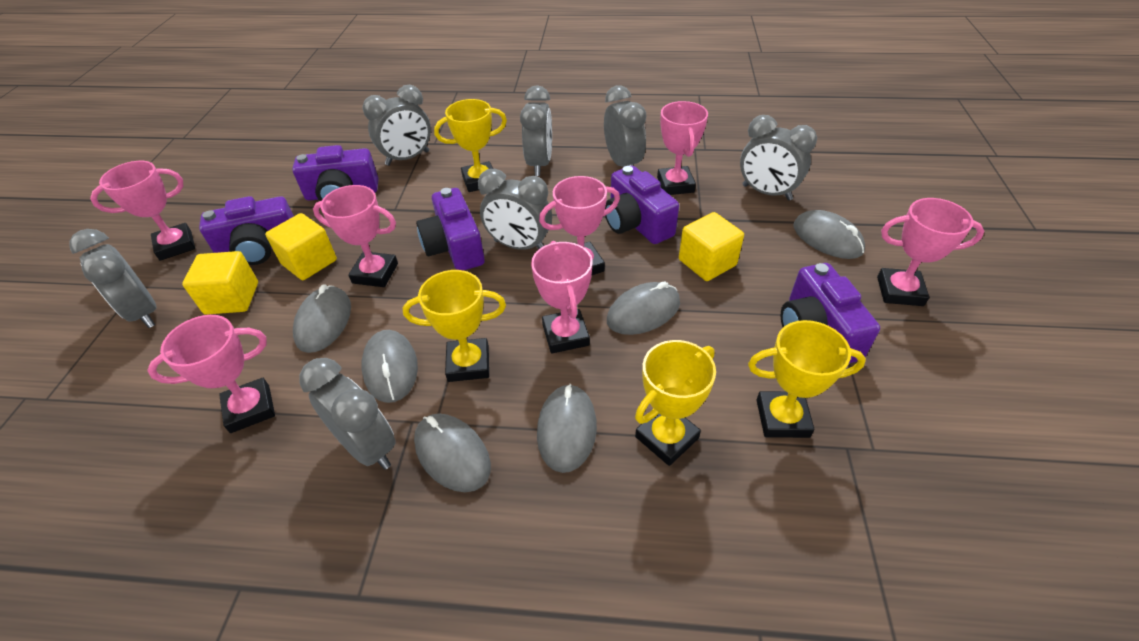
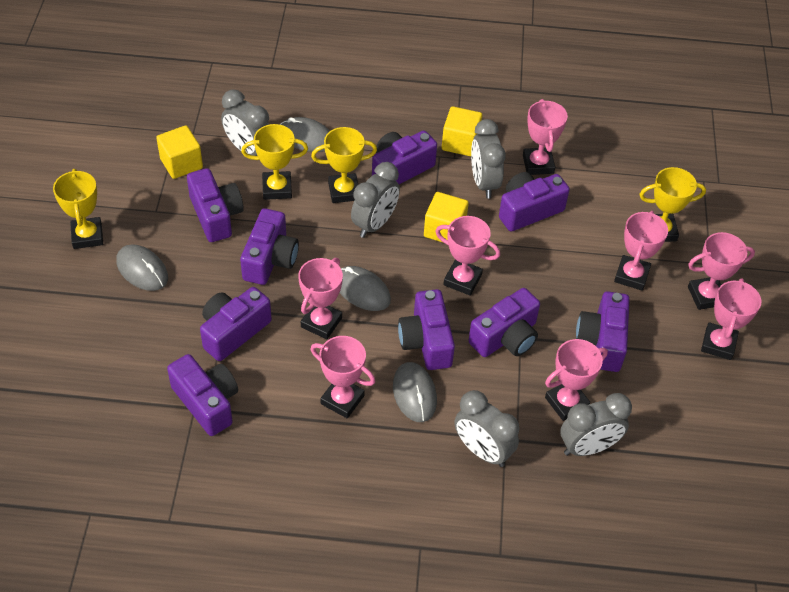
grey clock: 7 -> 5
grey mouse: 6 -> 4
pink trophy: 7 -> 8
purple camera: 5 -> 9

